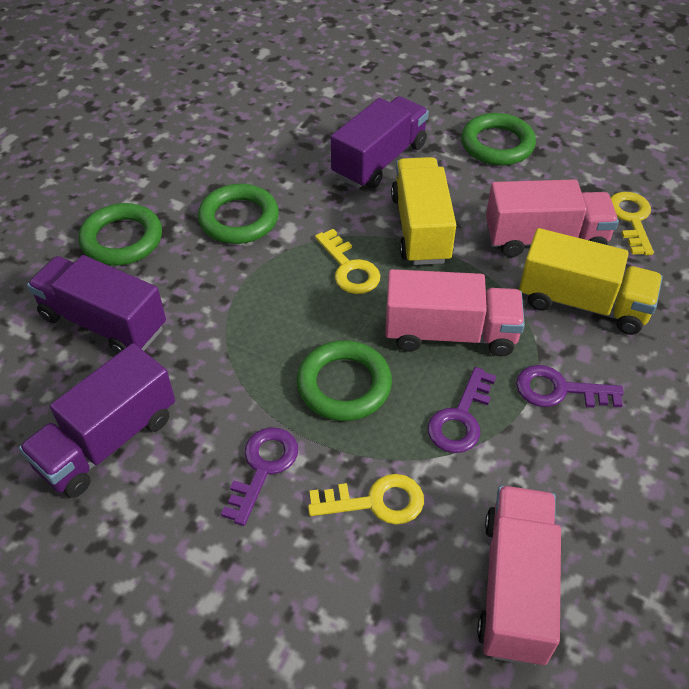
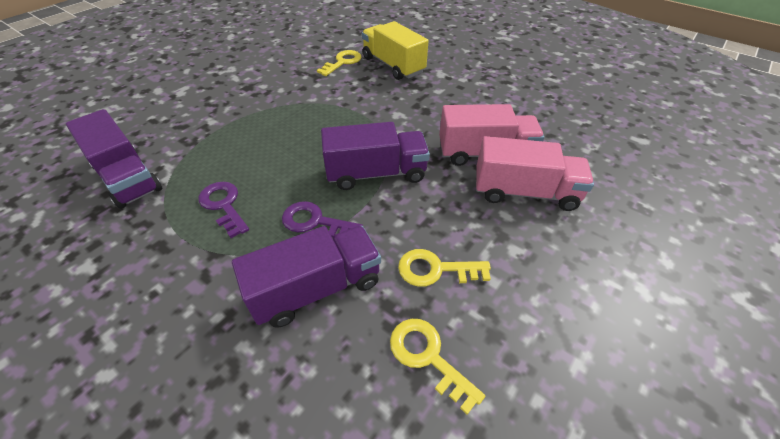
green ring: 4 -> 0
pink truck: 3 -> 2
purple key: 3 -> 2
yellow truck: 2 -> 1

